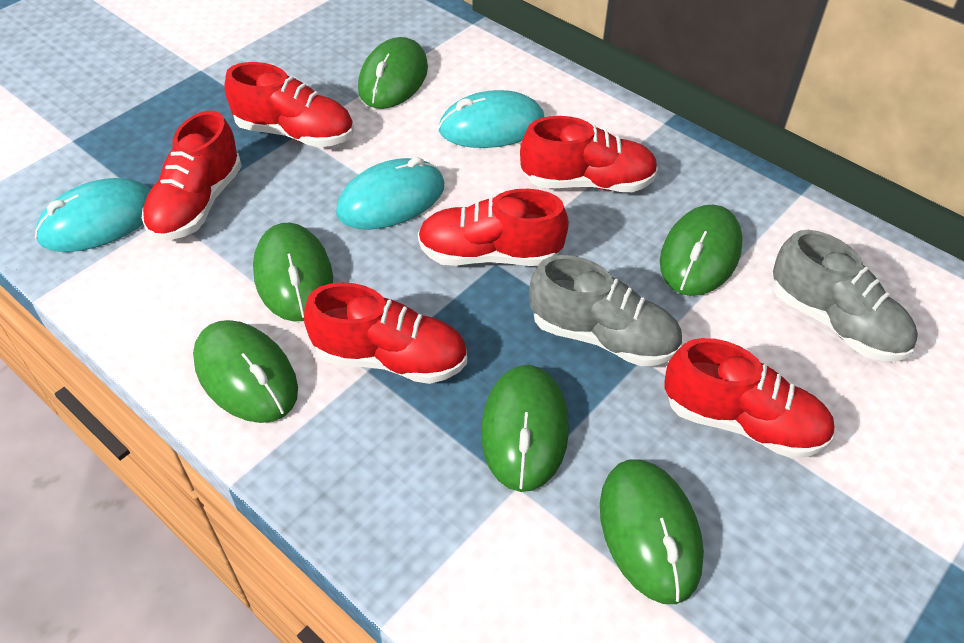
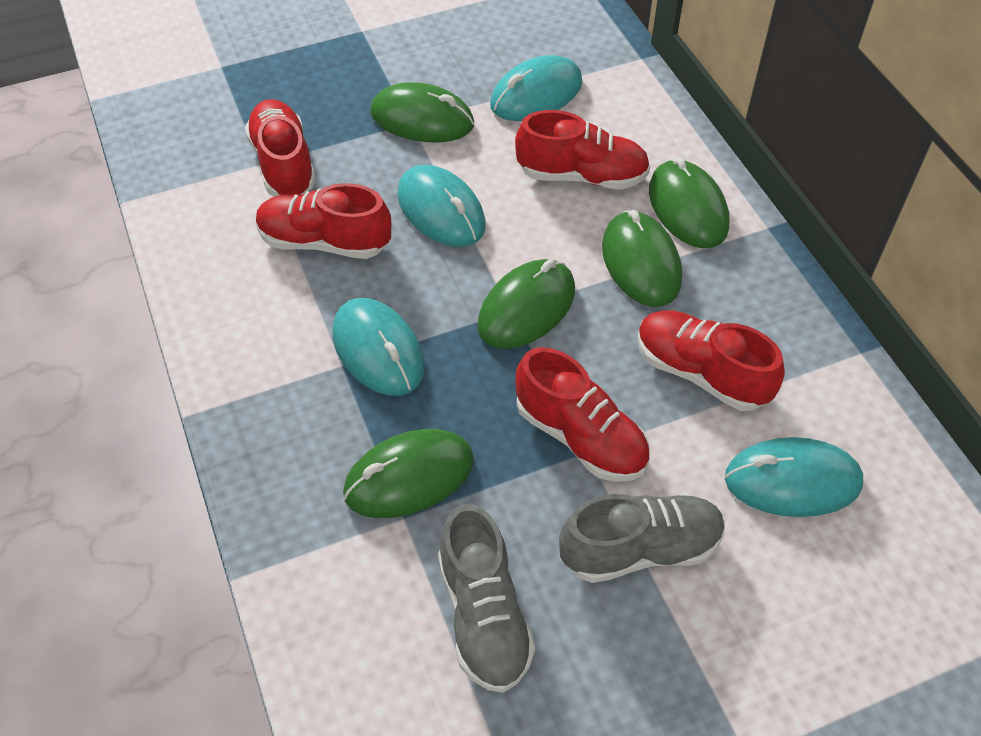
green mouse: 6 -> 5
red shoe: 6 -> 5
turquoise mouse: 3 -> 4

